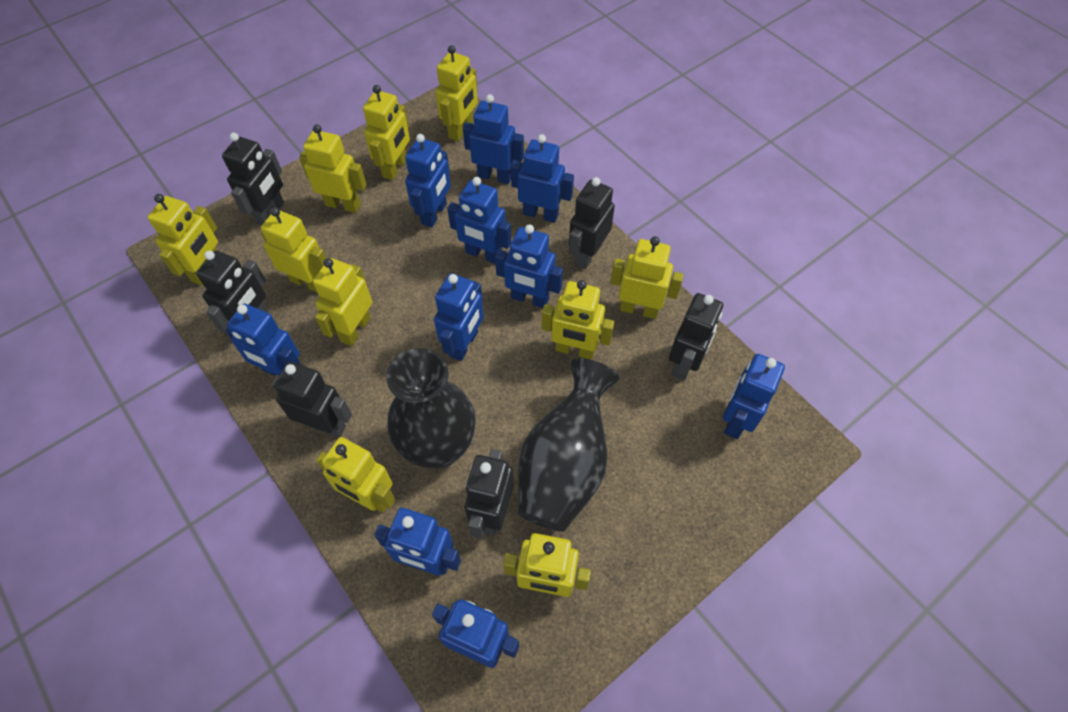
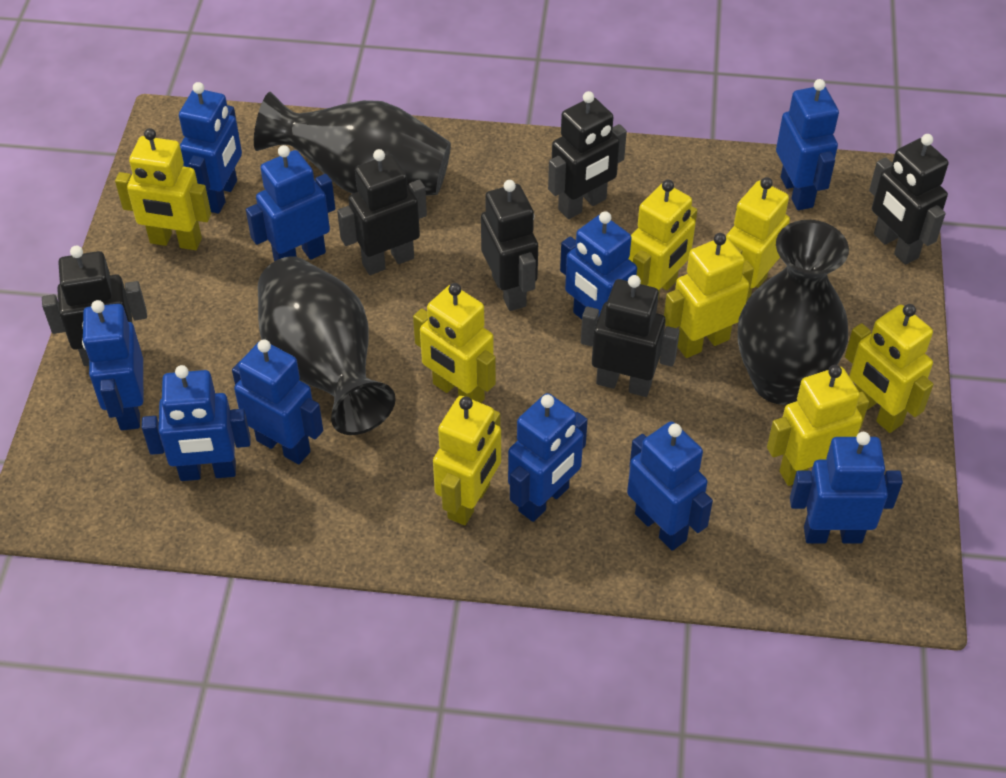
black vase: 2 -> 3
yellow robot: 10 -> 8

